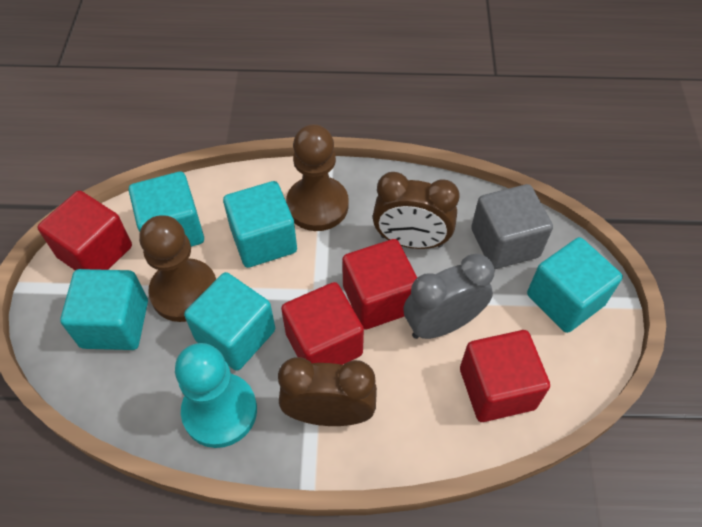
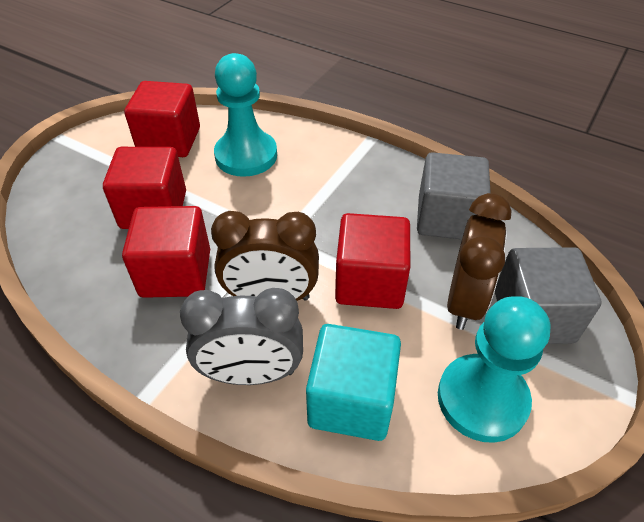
brown pawn: 2 -> 0
grey cube: 1 -> 2
turquoise cube: 5 -> 1
turquoise pawn: 1 -> 2

